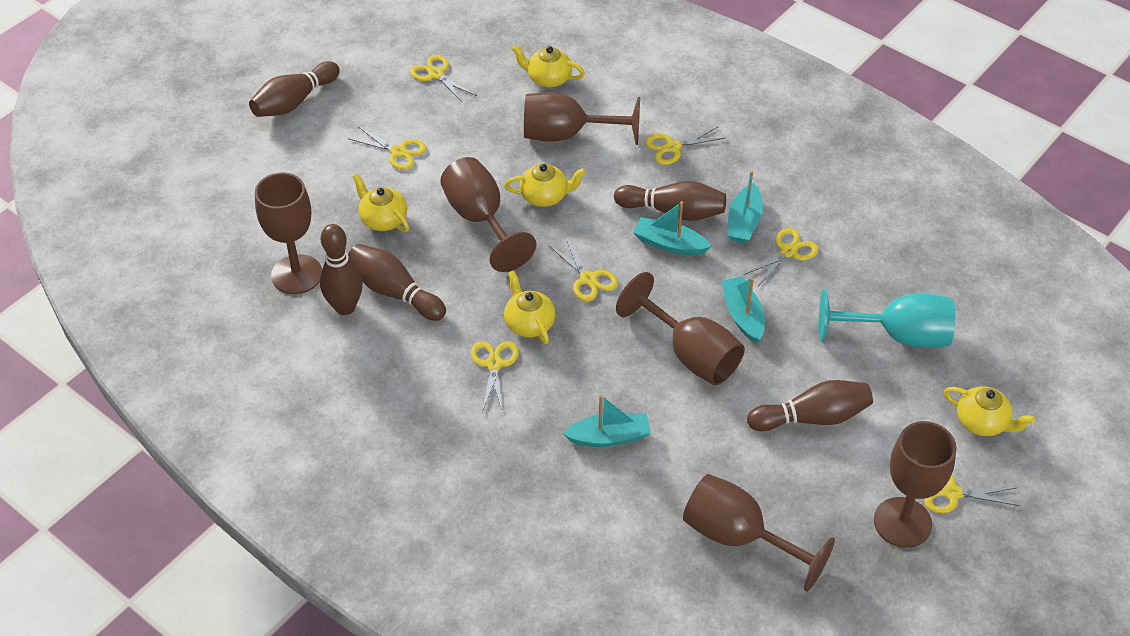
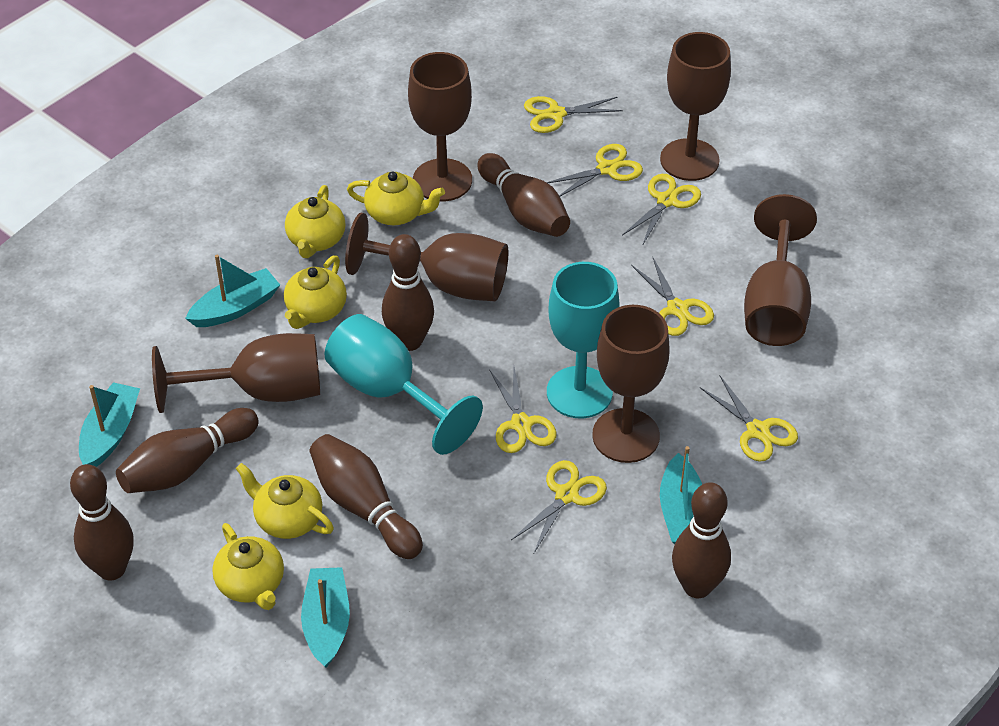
brown bowling pin: 5 -> 6
turquoise goblet: 1 -> 2

